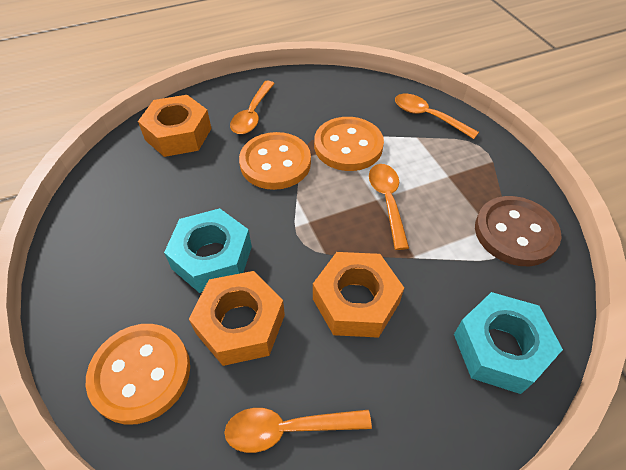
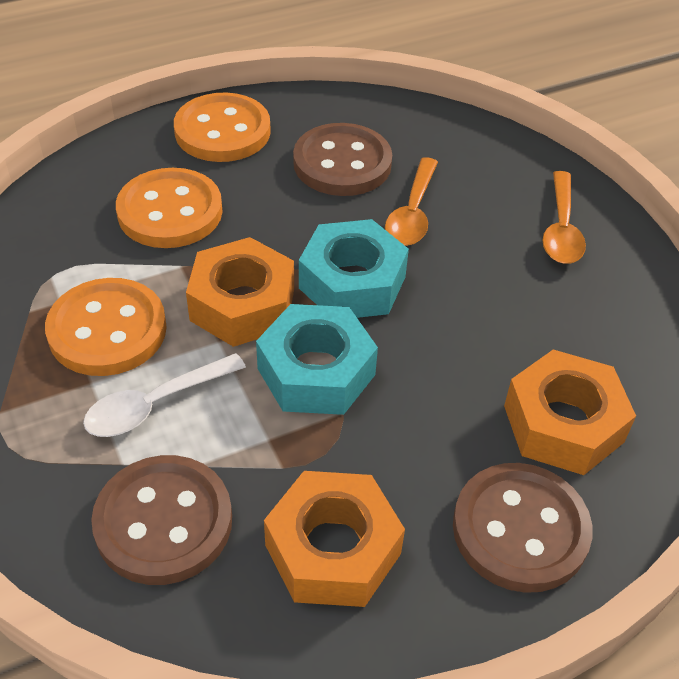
brown button: 1 -> 3
orange spoon: 4 -> 2
white spoon: 0 -> 1

